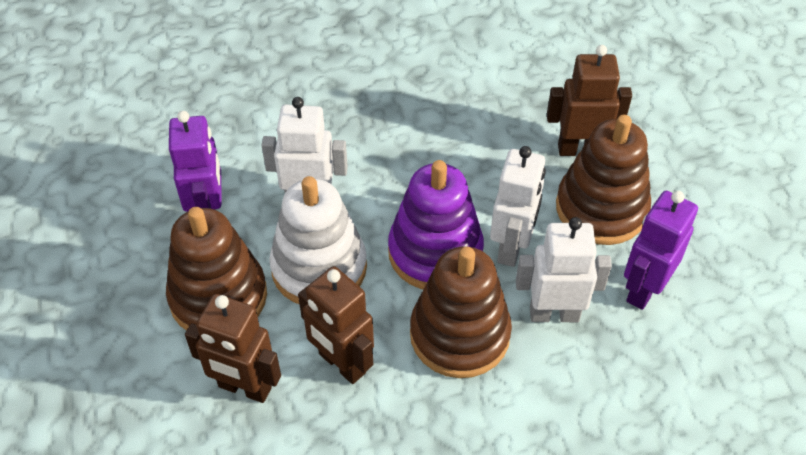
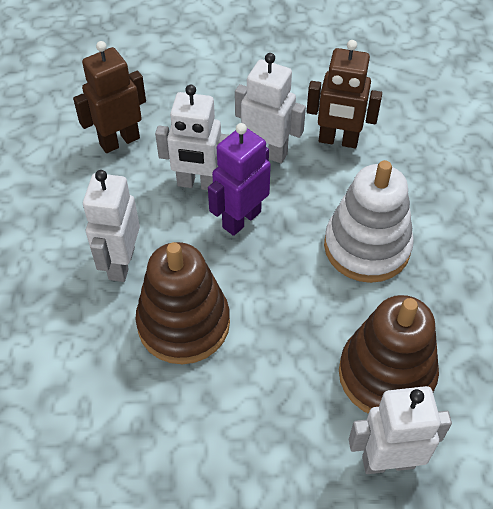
brown robot: 3 -> 2
brown stacking toy: 3 -> 2
purple robot: 2 -> 1
purple stacking toy: 1 -> 0
white robot: 3 -> 4

